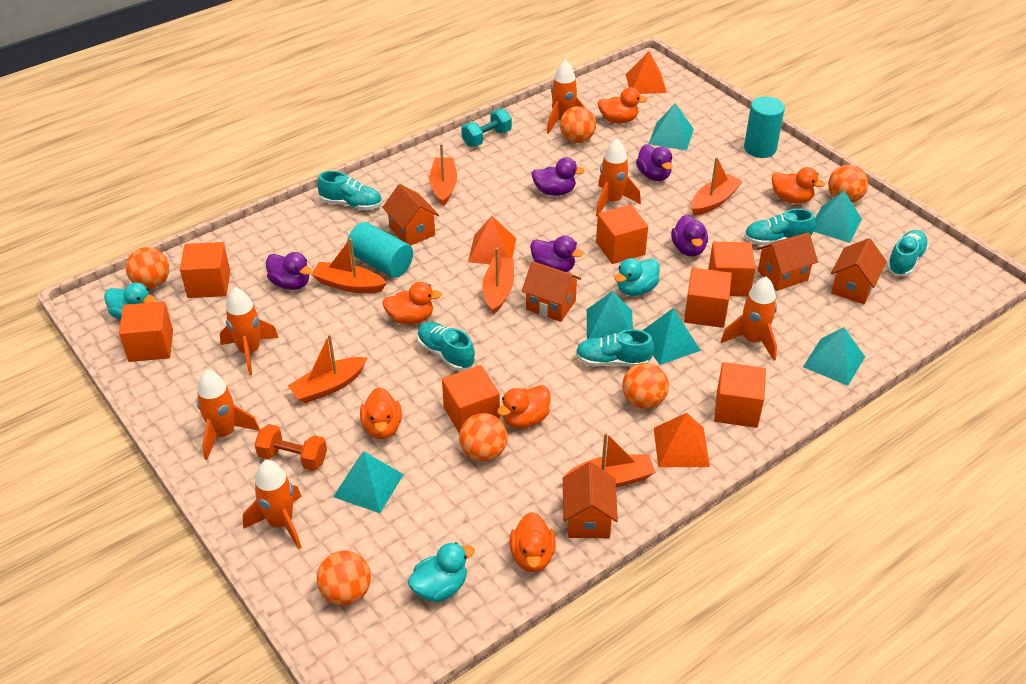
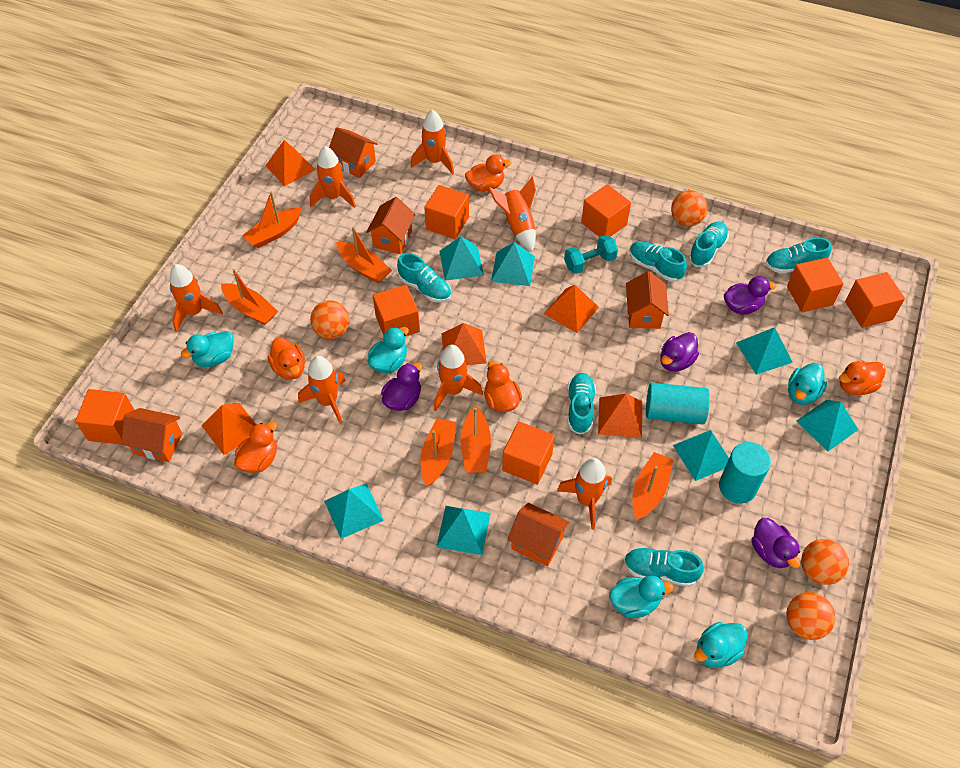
orange ball: 6 -> 4
orange duck: 6 -> 5
orange dumbbell: 1 -> 0
orange pyramid: 3 -> 5
orange rocket: 6 -> 7
purple duck: 5 -> 4
turquoise duck: 3 -> 5
turquoise pyramid: 6 -> 7
turquoise shoe: 5 -> 6

